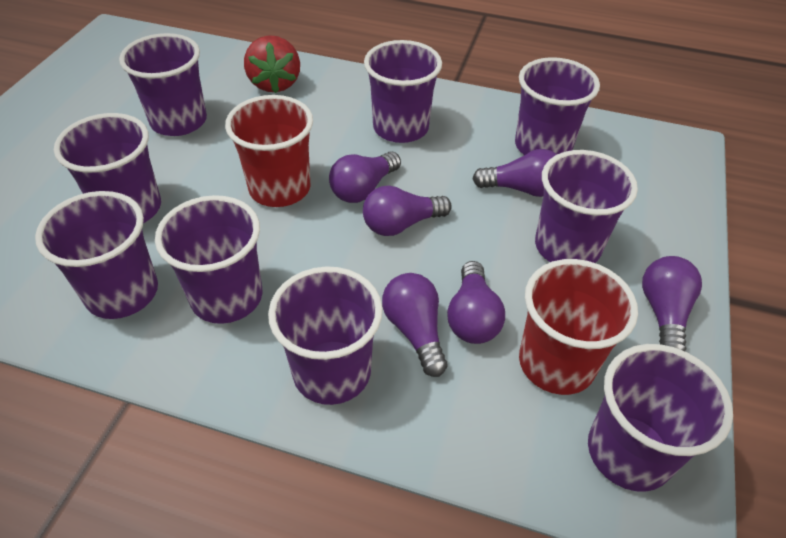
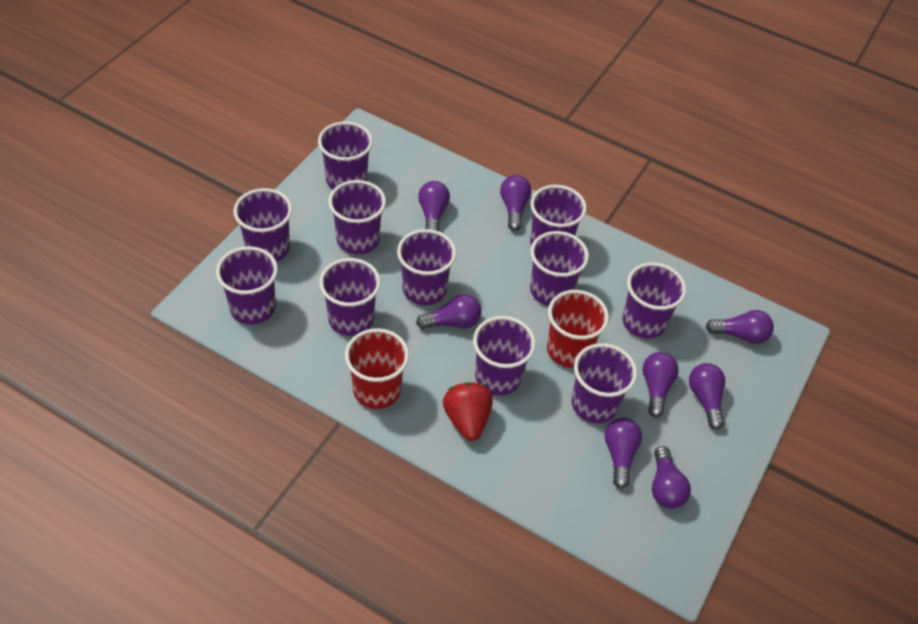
purple cup: 9 -> 11
purple light bulb: 6 -> 8

